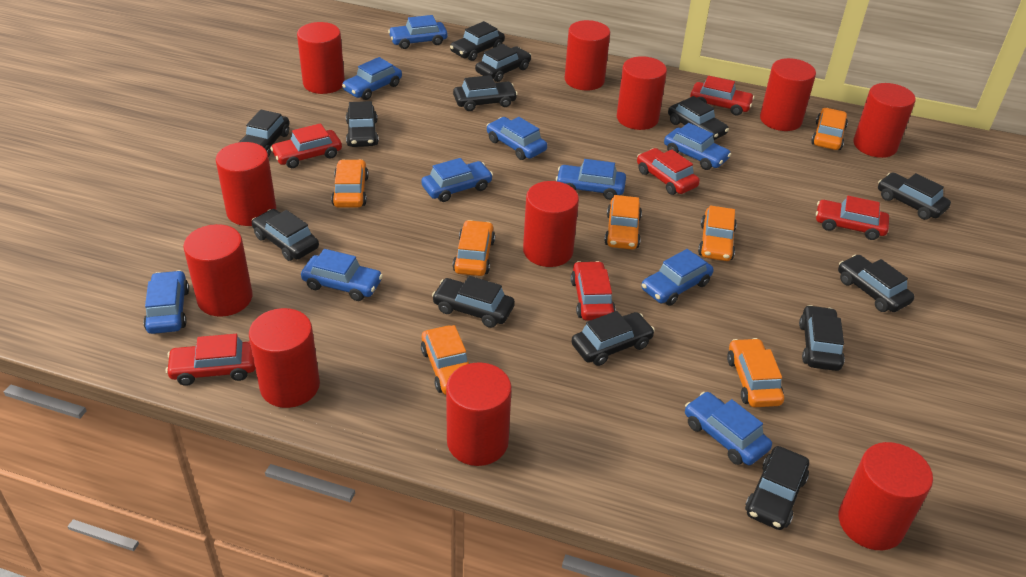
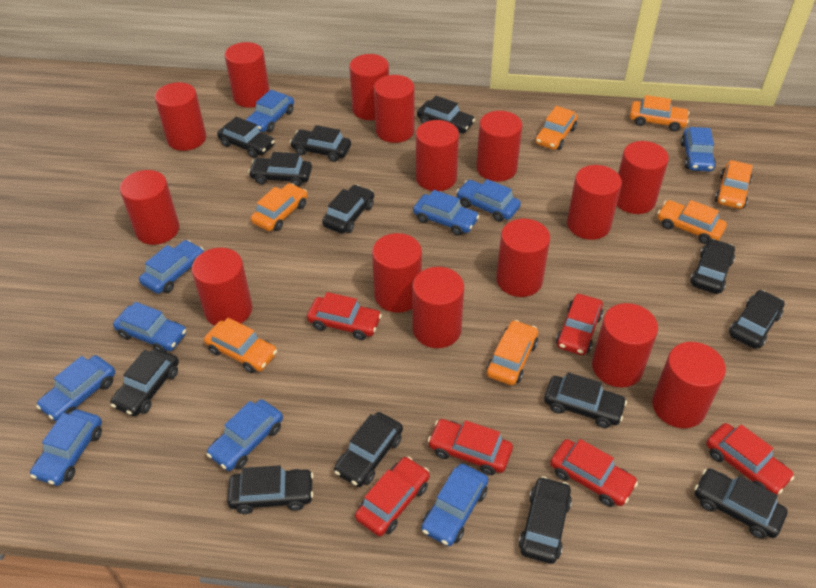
red cylinder: 11 -> 15

